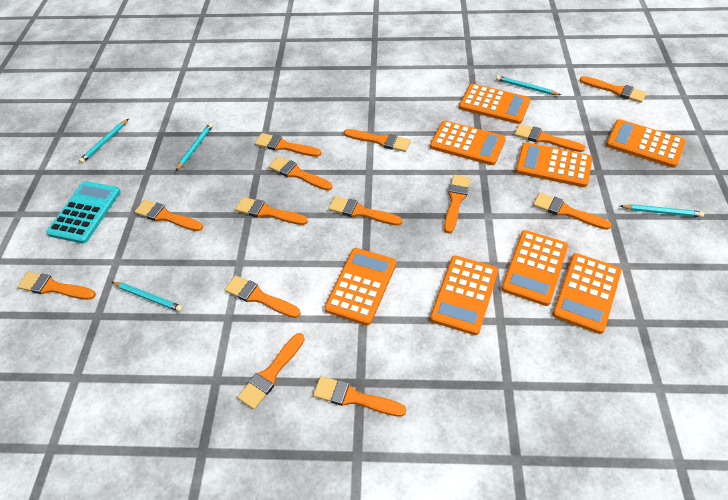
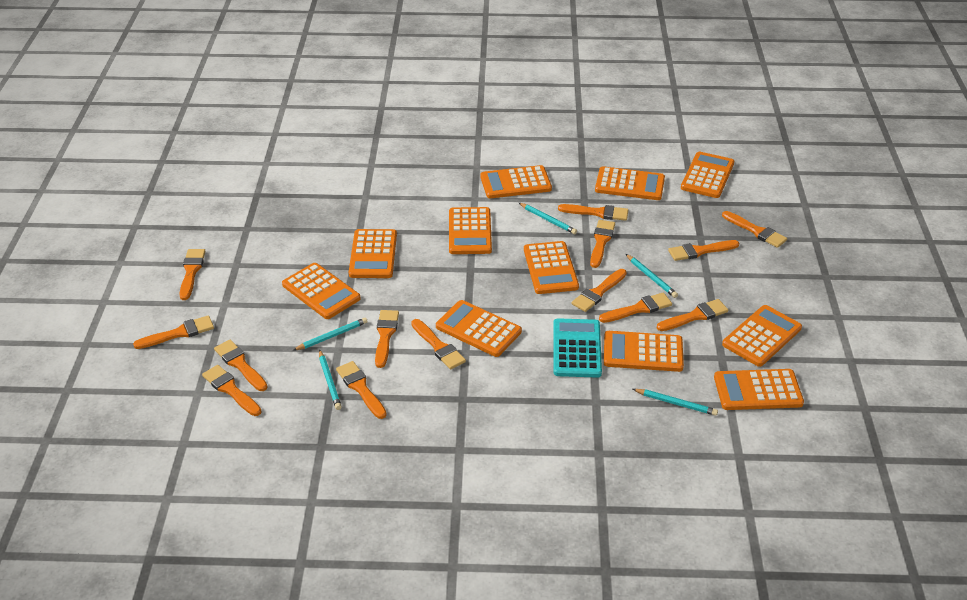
orange calculator: 8 -> 11

